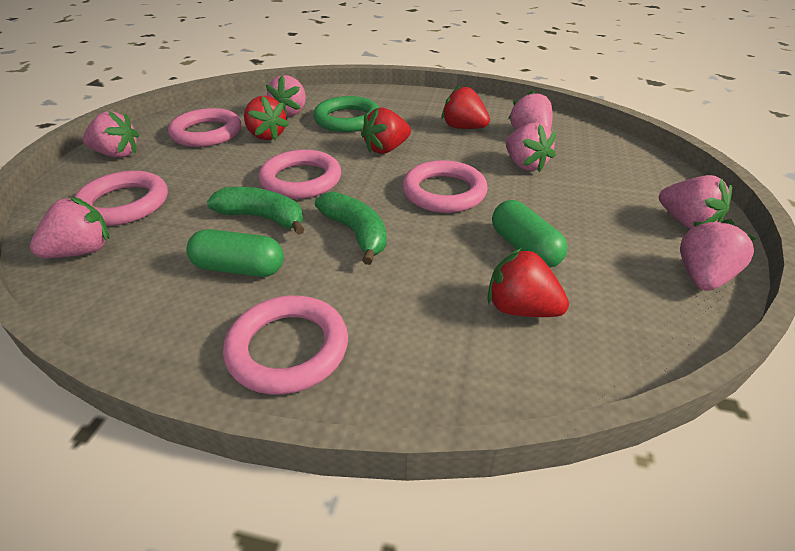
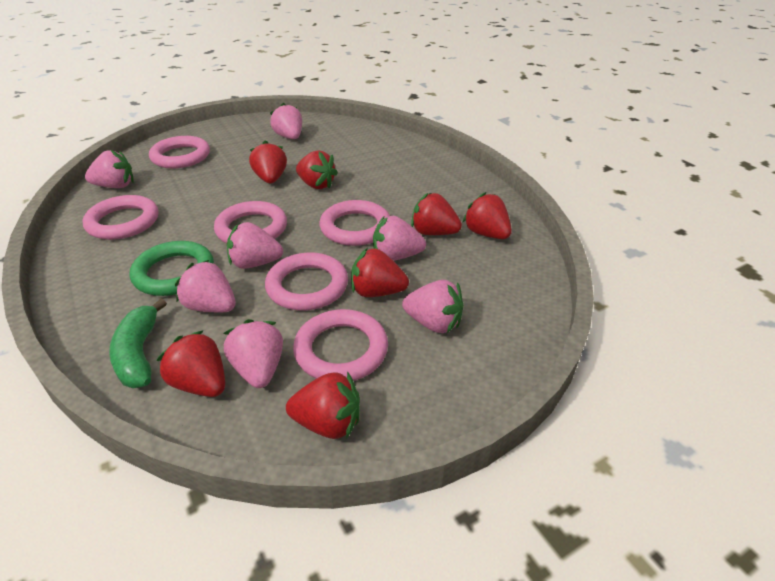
green banana: 2 -> 1
green capsule: 2 -> 0
pink ring: 5 -> 6
red strawberry: 4 -> 7

